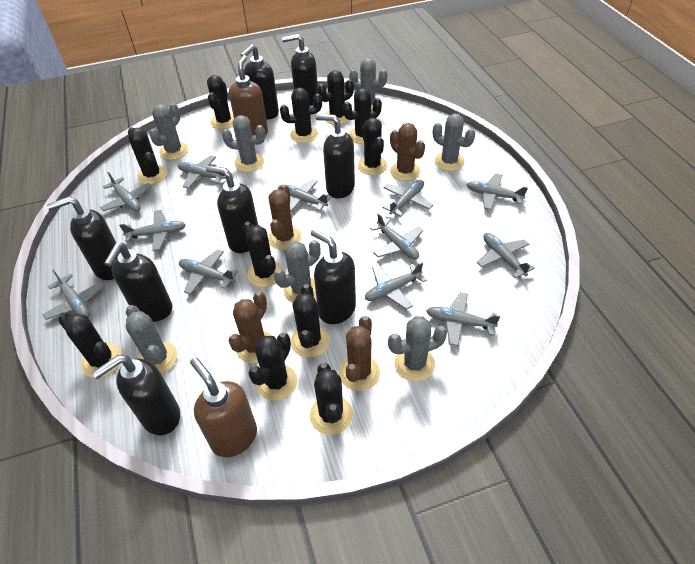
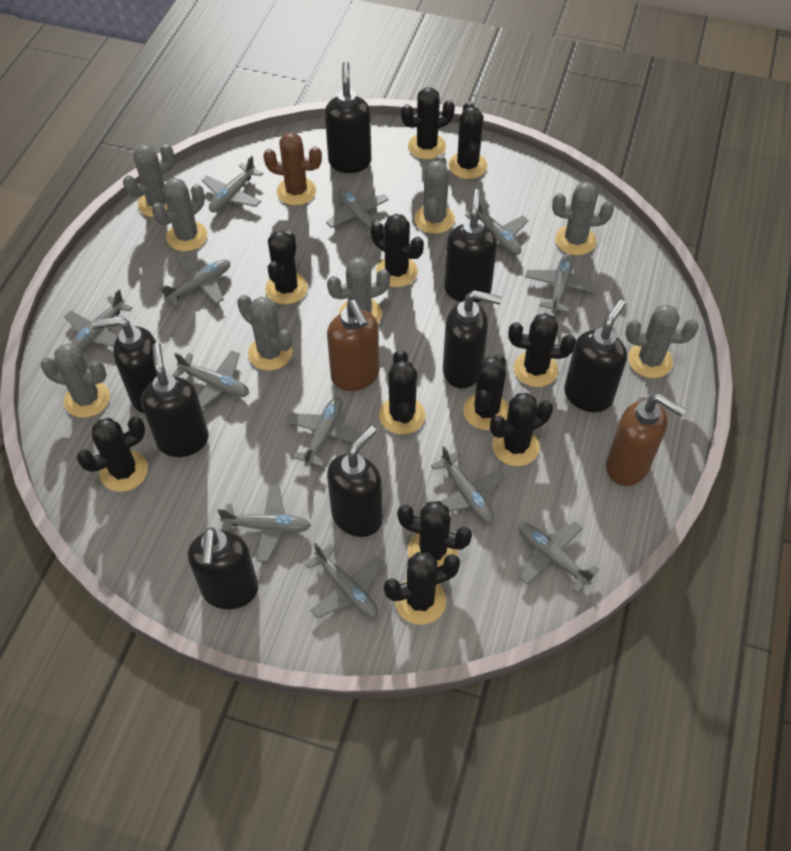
brown cactus: 4 -> 1
grey cactus: 7 -> 8

